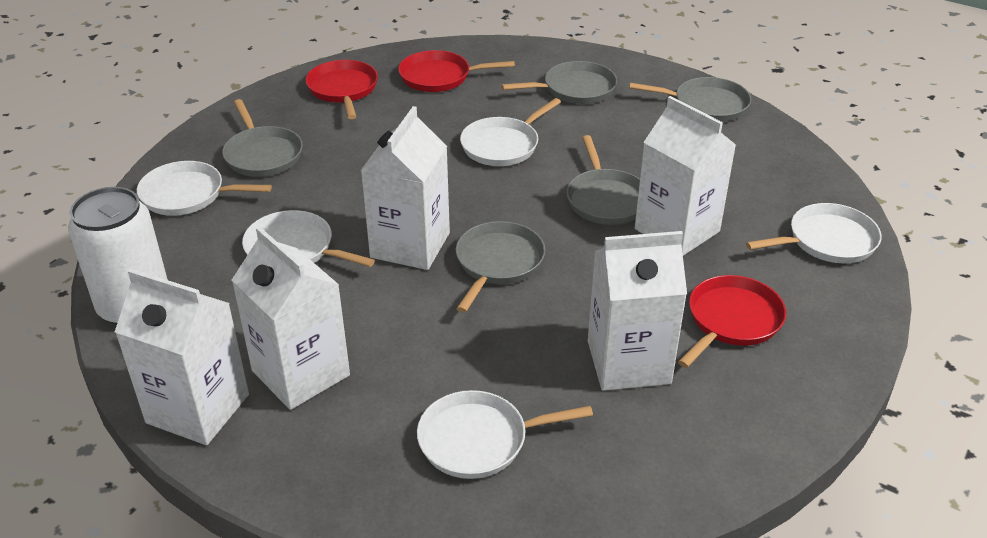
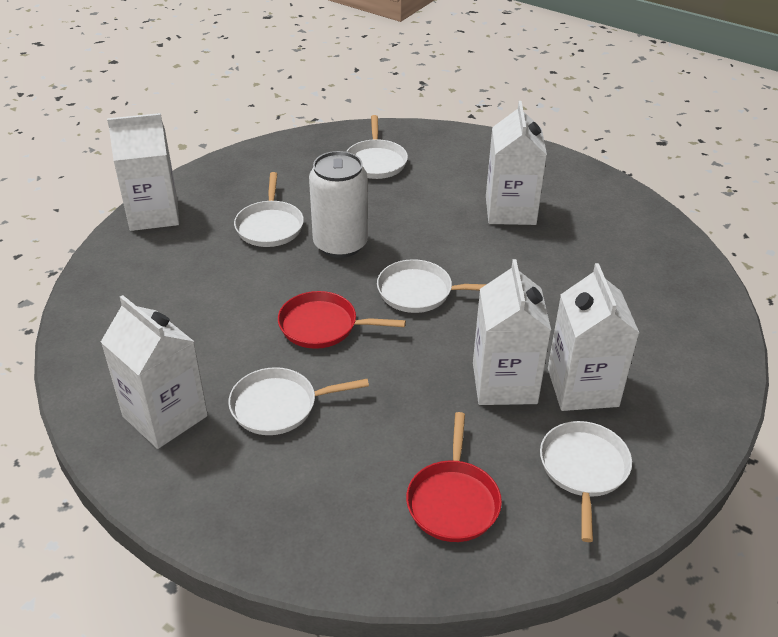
grey pan: 5 -> 0
red pan: 3 -> 2

